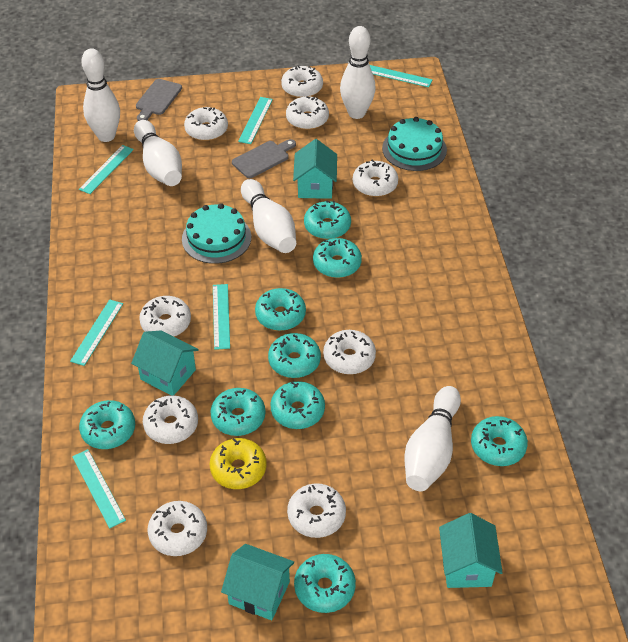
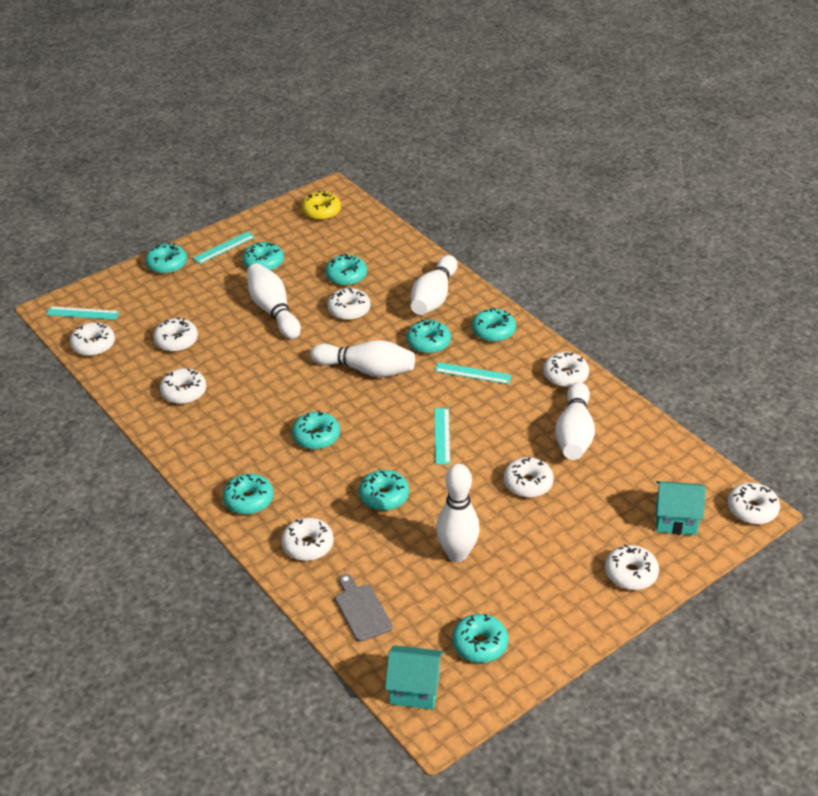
grey cutting board: 2 -> 1
turquoise cake: 2 -> 0
turquoise house: 4 -> 2
turquoise ruler: 6 -> 4

